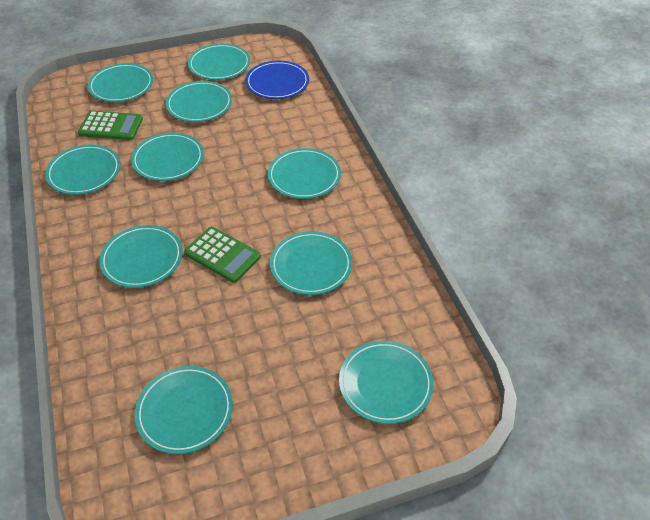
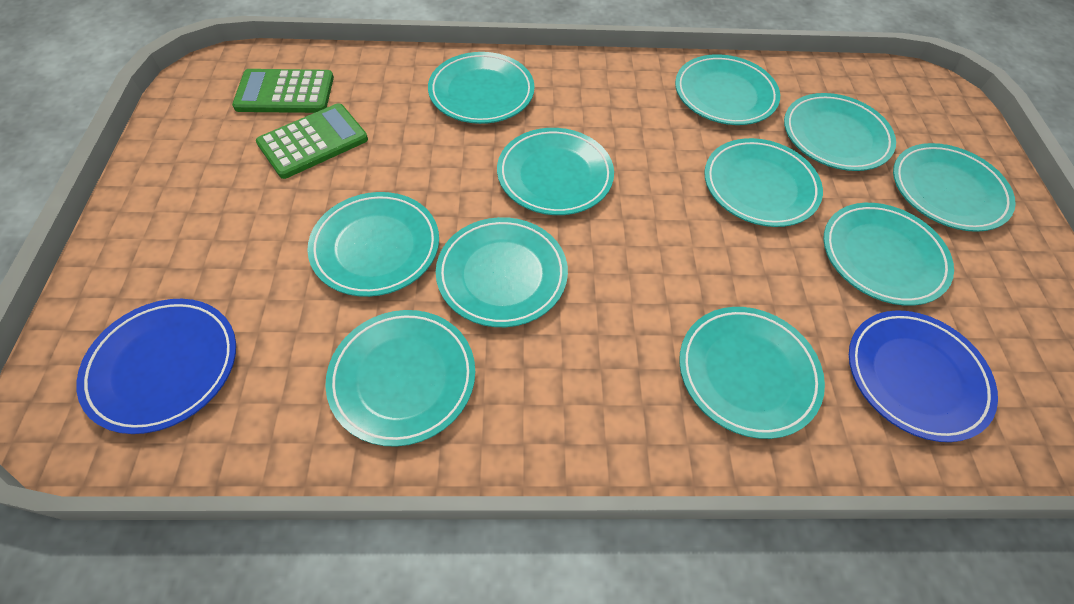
blue plate: 1 -> 2
turquoise plate: 10 -> 11

